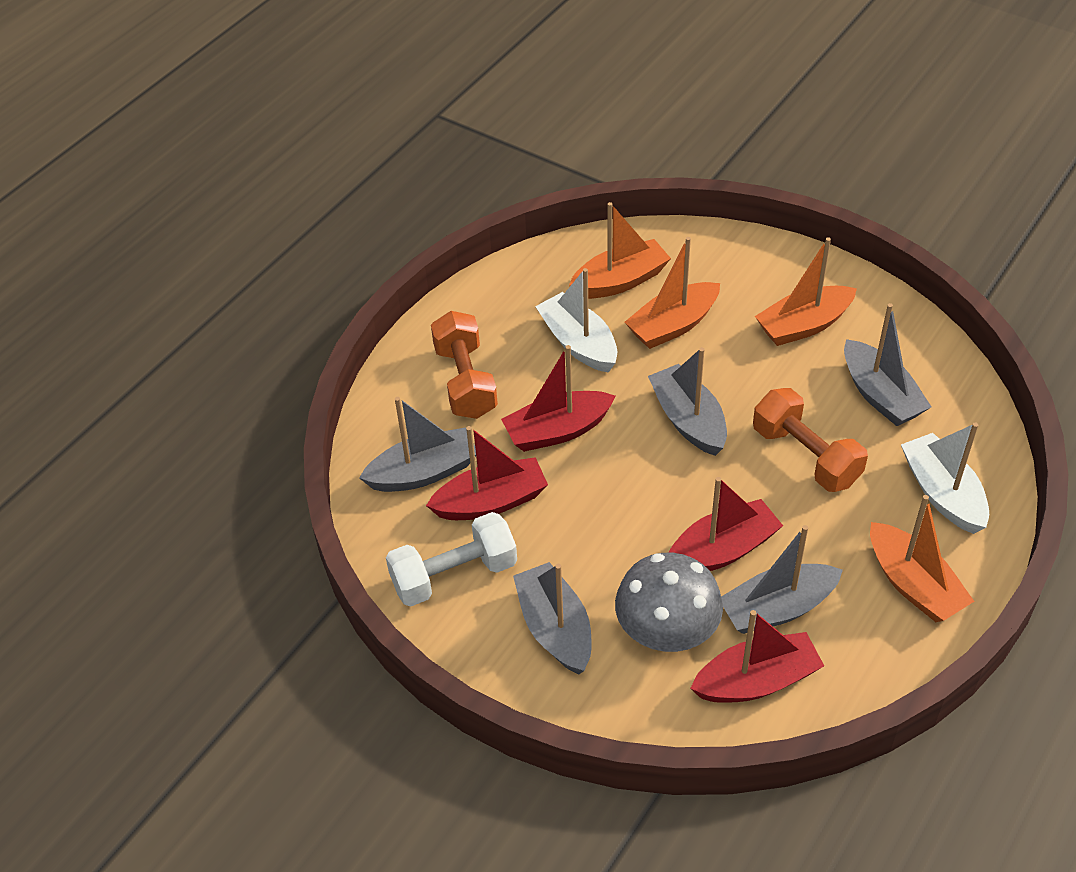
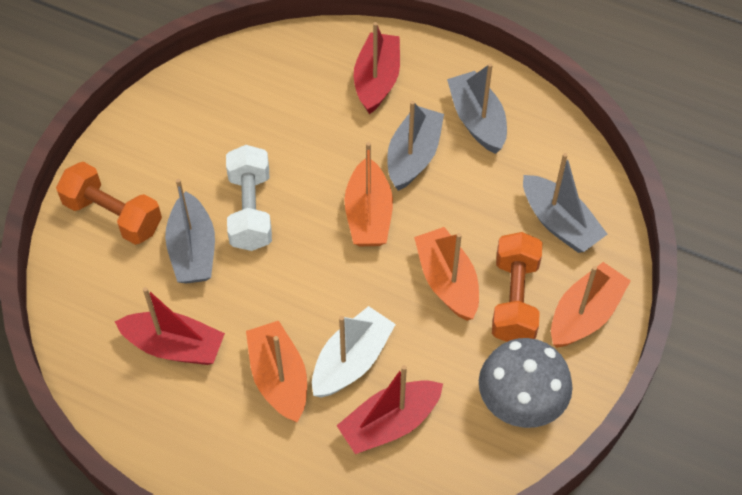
grey boat: 5 -> 4
red boat: 4 -> 3
white boat: 2 -> 1

